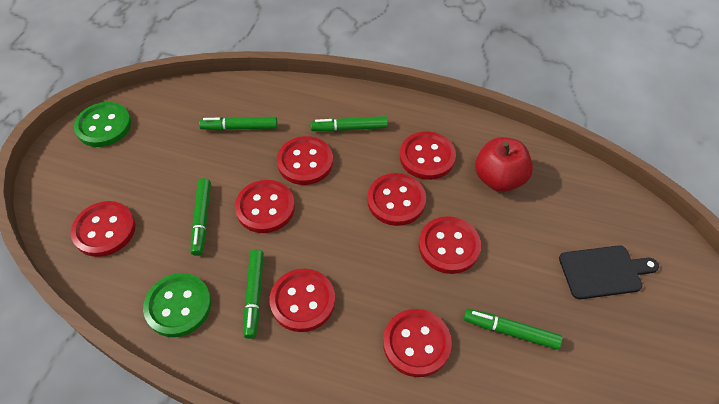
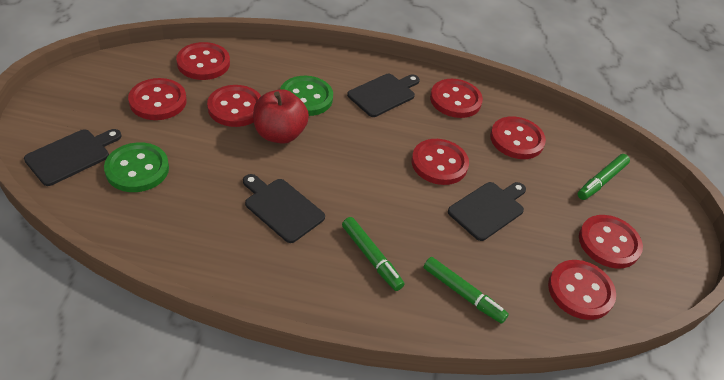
black cutting board: 1 -> 4
green marker: 5 -> 3

